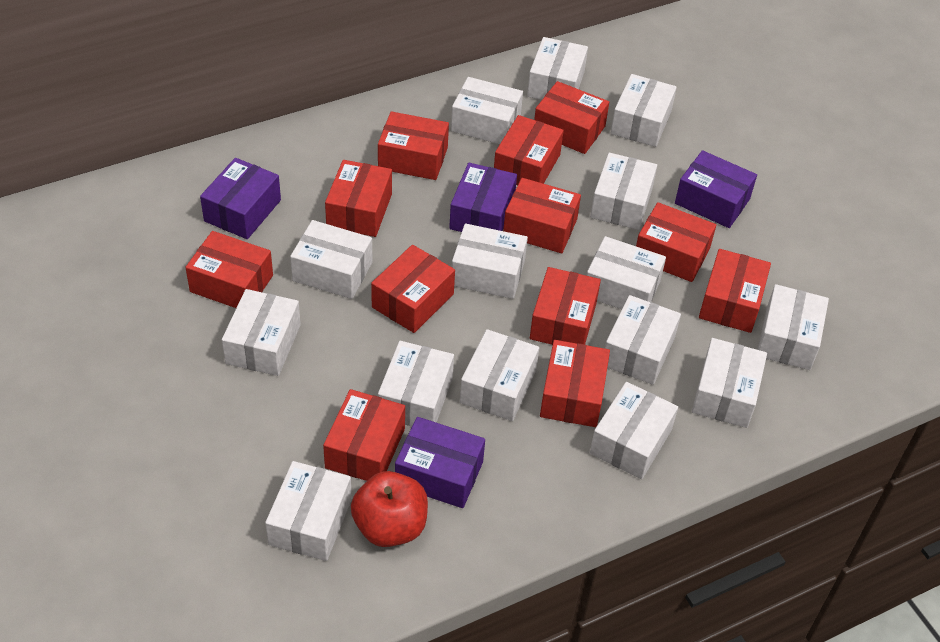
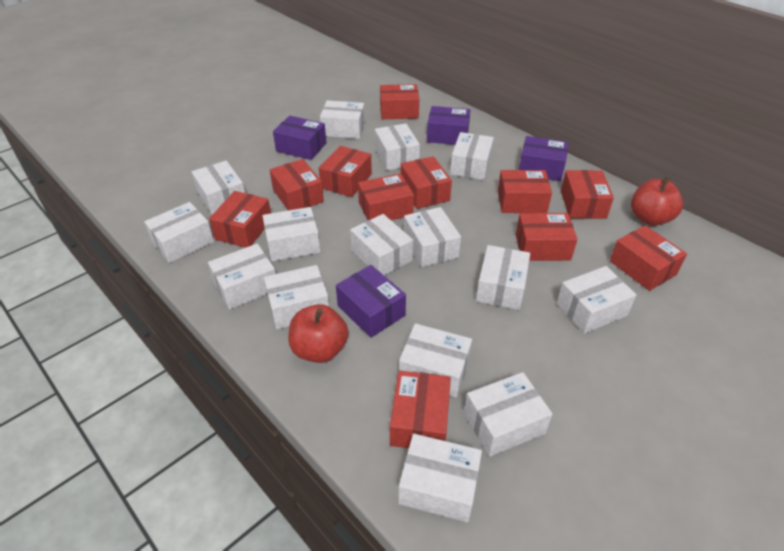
red apple: 1 -> 2
red box: 12 -> 11

